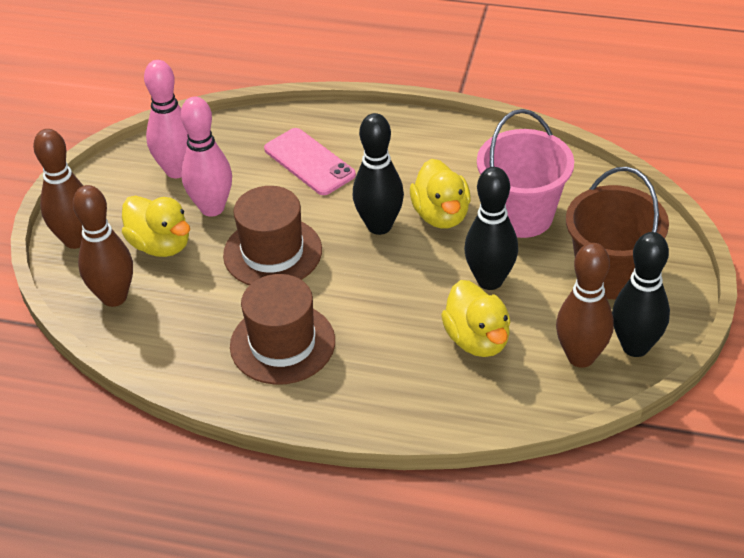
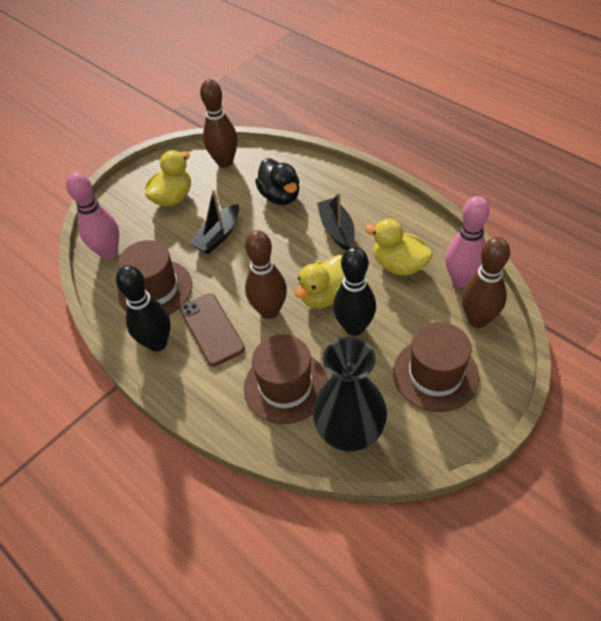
black boat: 0 -> 2
black bowling pin: 3 -> 2
black duck: 0 -> 1
black vase: 0 -> 1
brown bucket: 1 -> 0
brown hat: 2 -> 3
brown phone: 0 -> 1
pink bucket: 1 -> 0
pink phone: 1 -> 0

